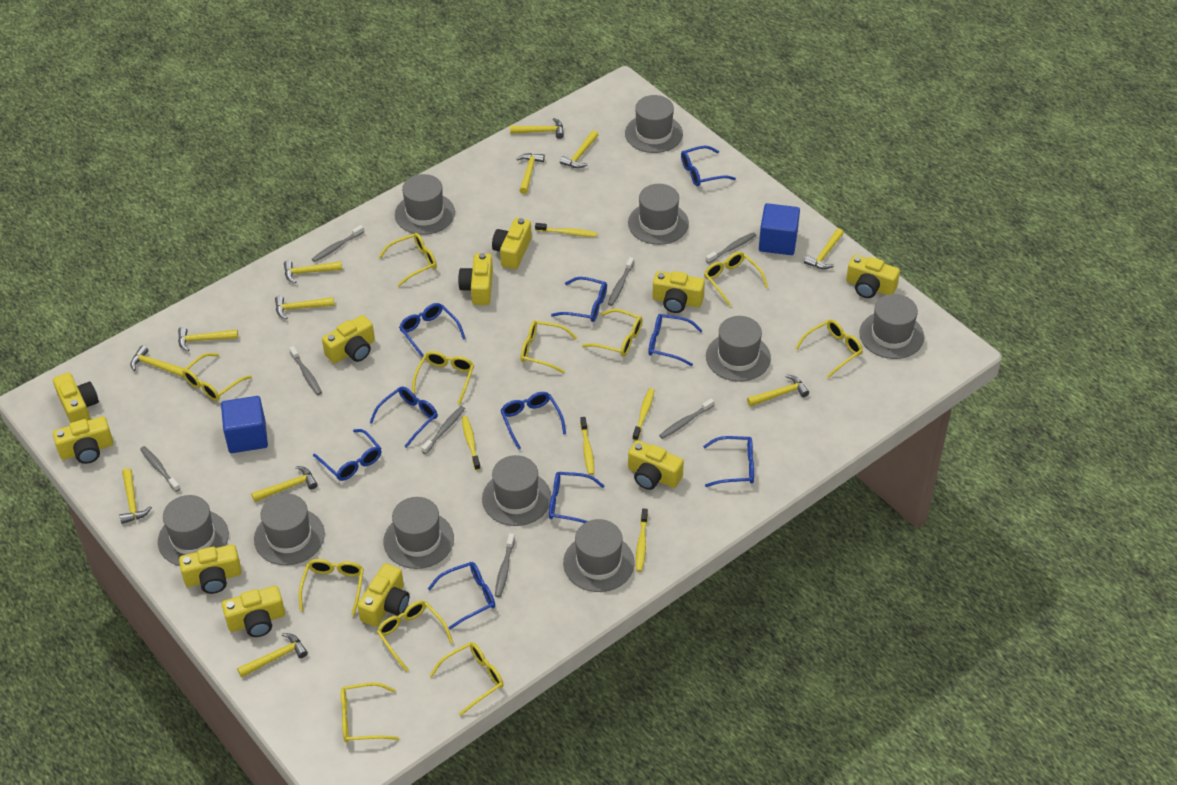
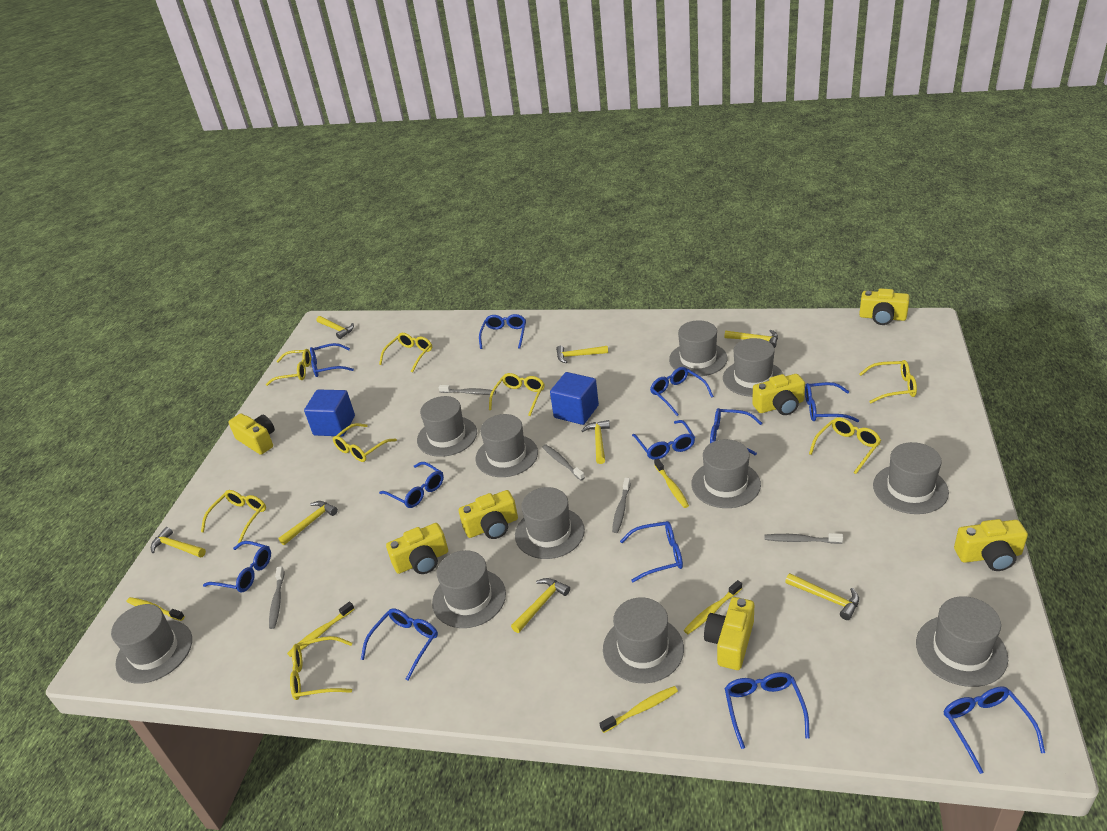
blue glasses: 10 -> 12
grey hat: 10 -> 11
grey toothbrush: 8 -> 5
yellow camera: 11 -> 7
yellow glasses: 11 -> 8
yellow hammer: 12 -> 8

